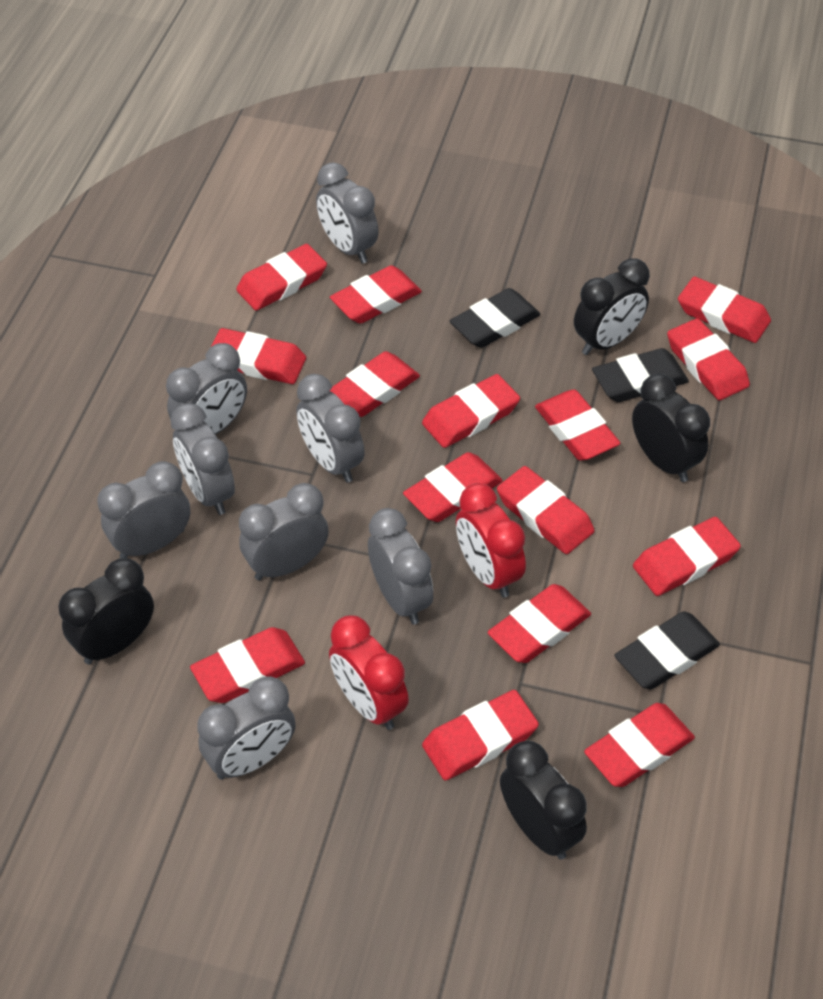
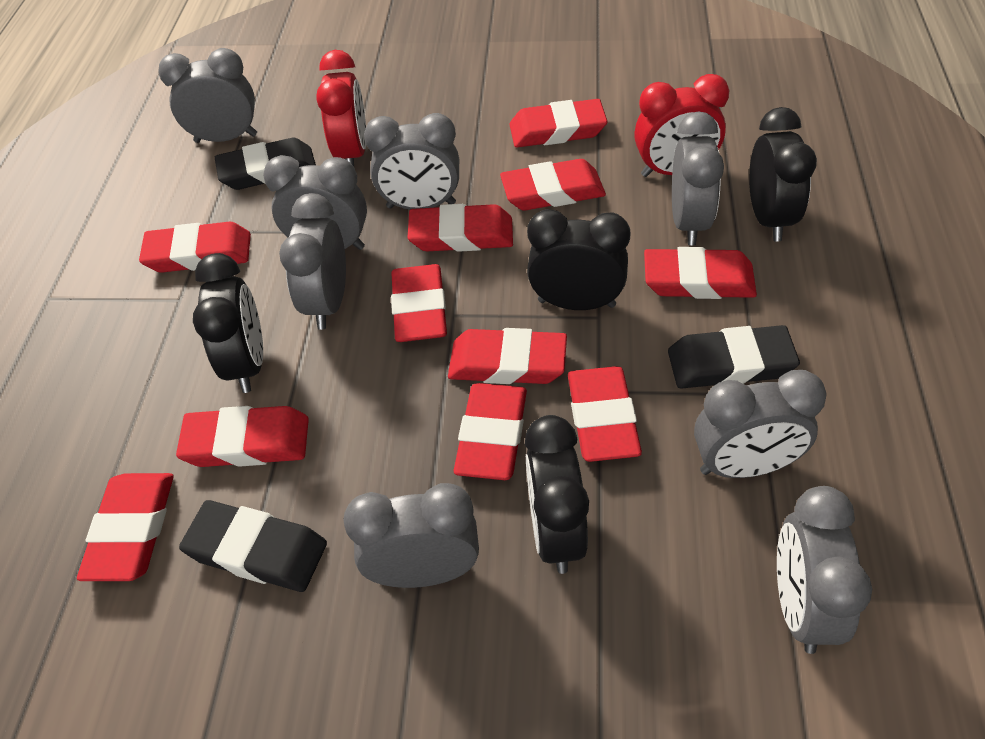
red eraser: 15 -> 11

